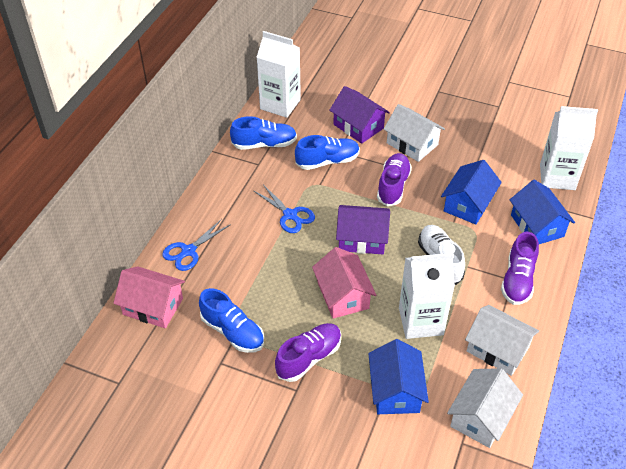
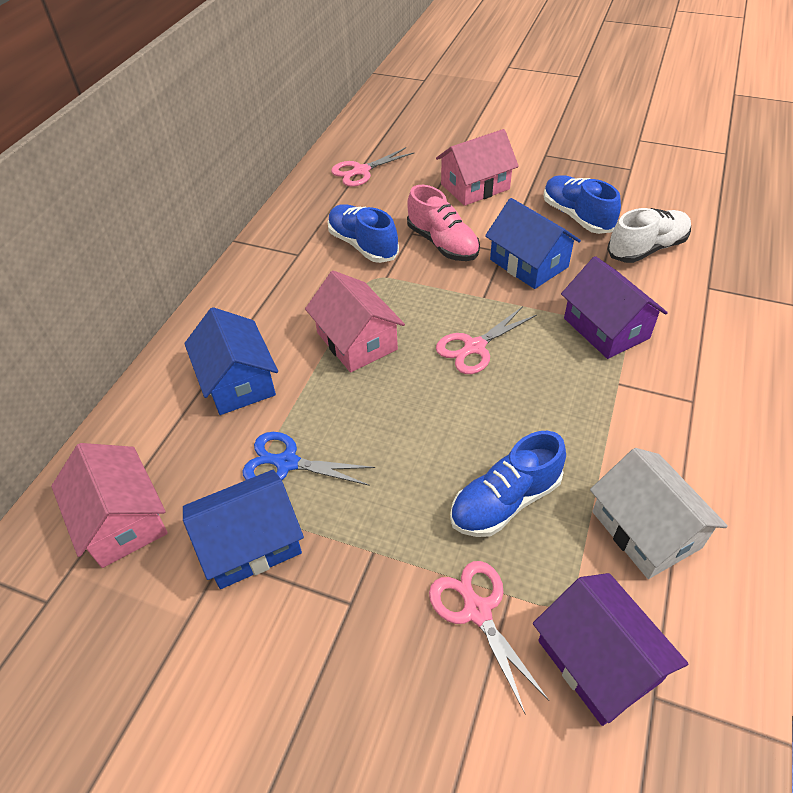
blue scissors: 2 -> 1
pink house: 2 -> 3
pink scissors: 0 -> 3
pink shoe: 0 -> 1
purple shoe: 3 -> 0
white carton: 3 -> 0
white house: 3 -> 1

